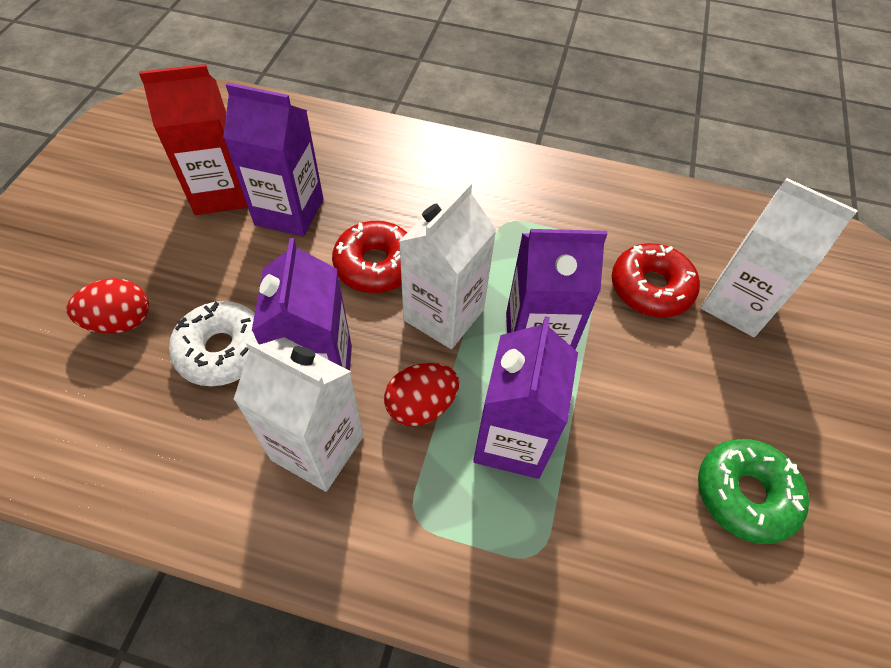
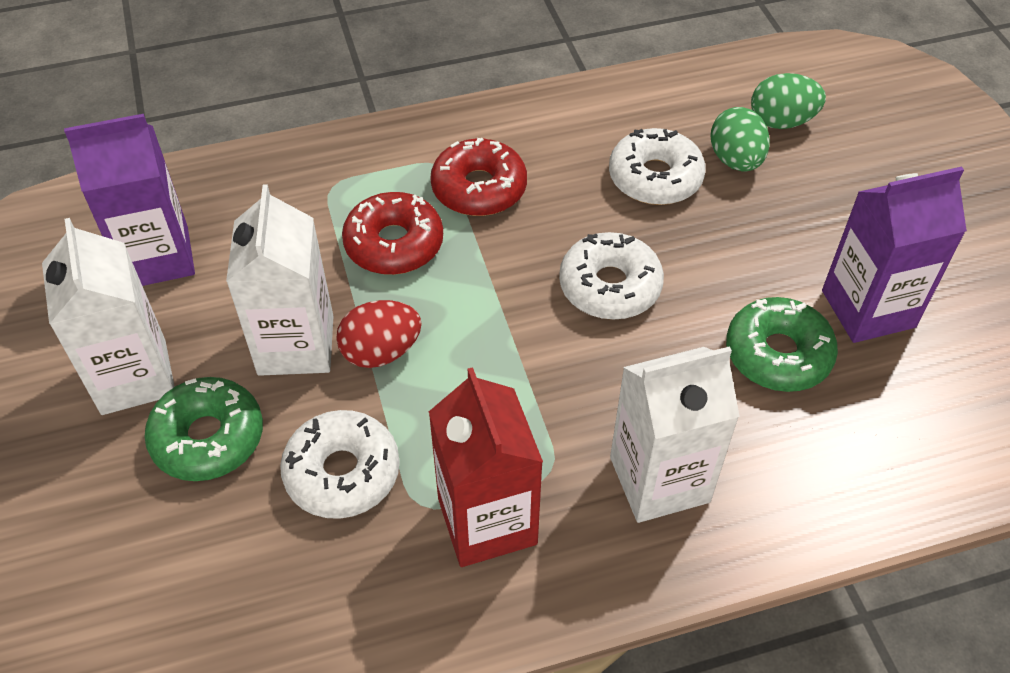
green donut: 1 -> 2
green egg: 0 -> 2
purple carton: 4 -> 2
red egg: 2 -> 1
white donut: 1 -> 3

